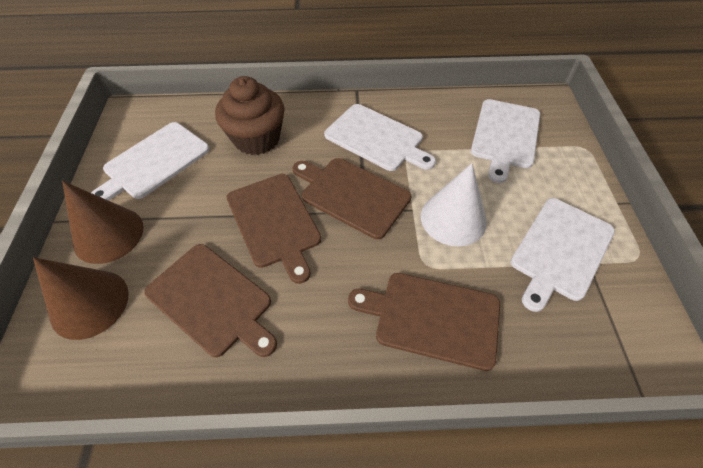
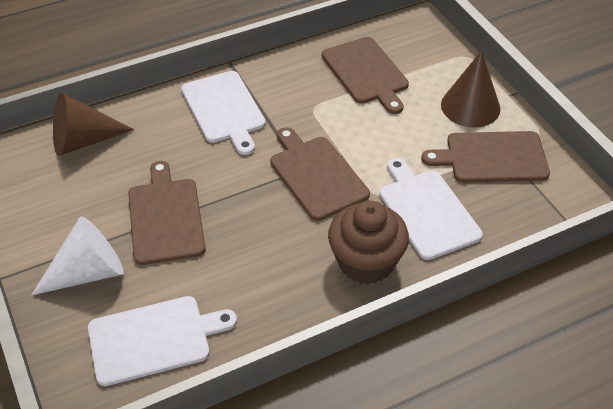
white cutting board: 4 -> 3

